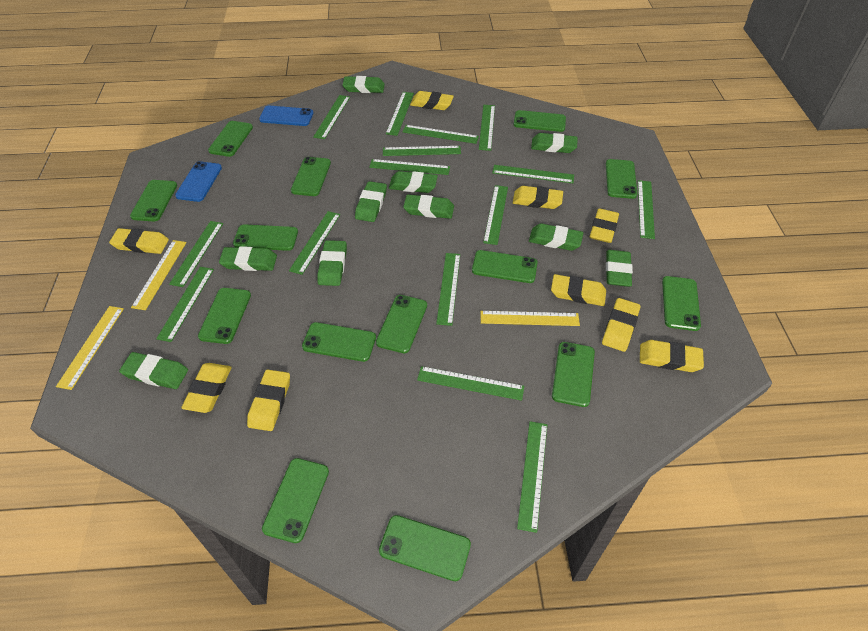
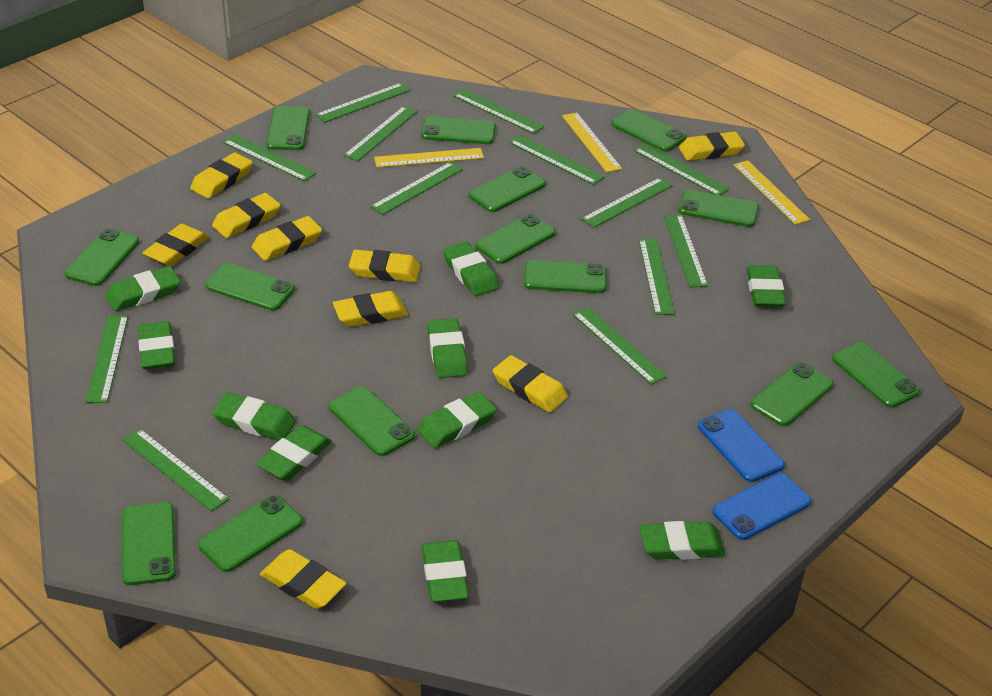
green ruler: 15 -> 13

